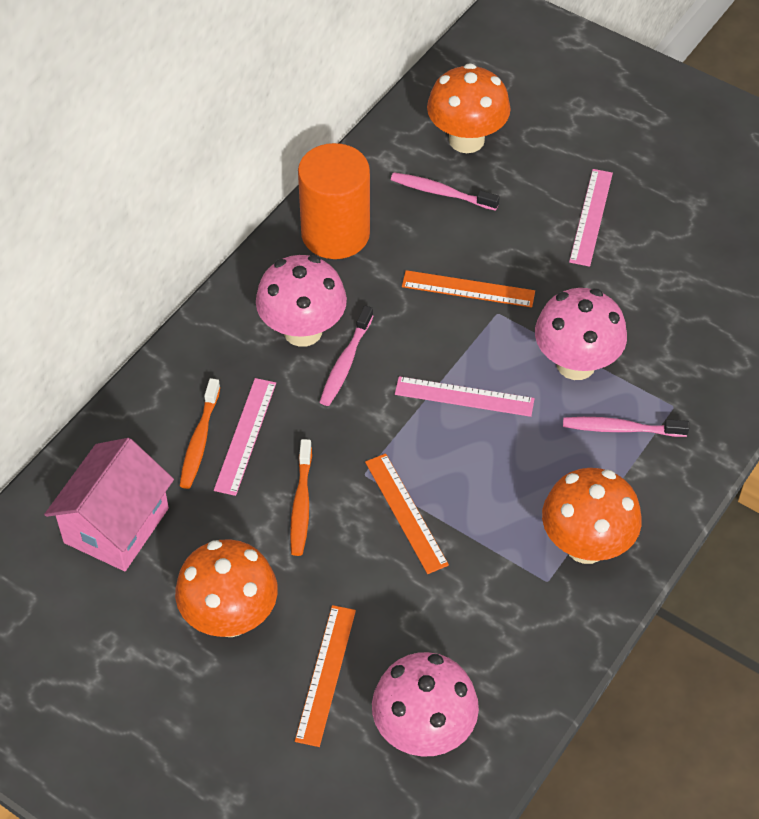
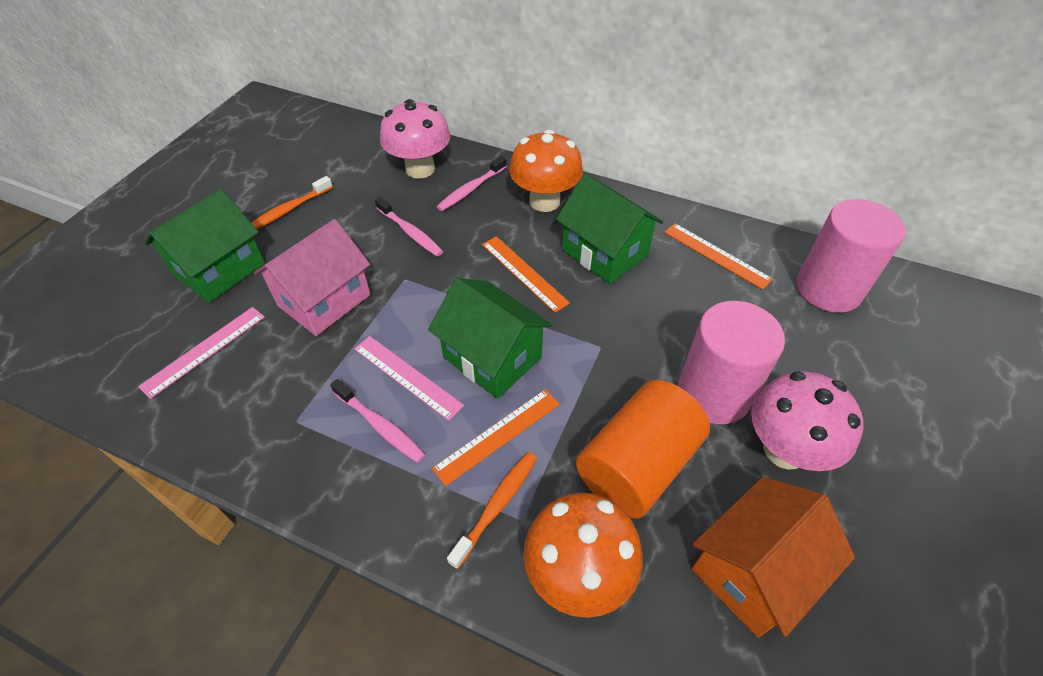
green house: 0 -> 3
orange house: 0 -> 1
orange mushroom: 3 -> 2
pink cylinder: 0 -> 2
pink mushroom: 3 -> 2
pink ruler: 3 -> 2

